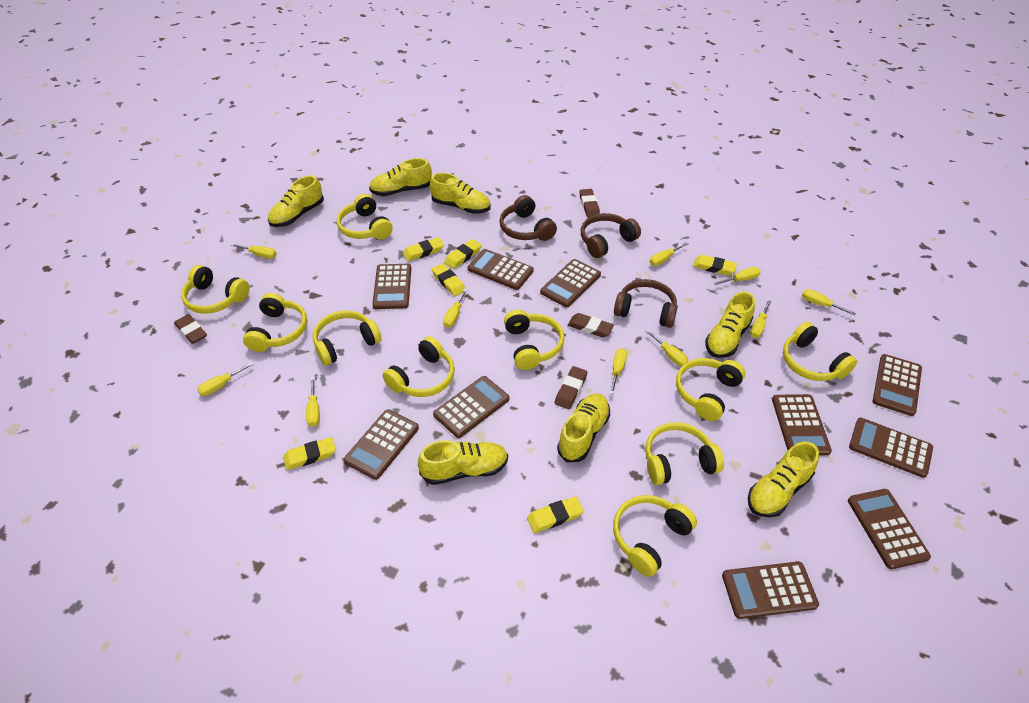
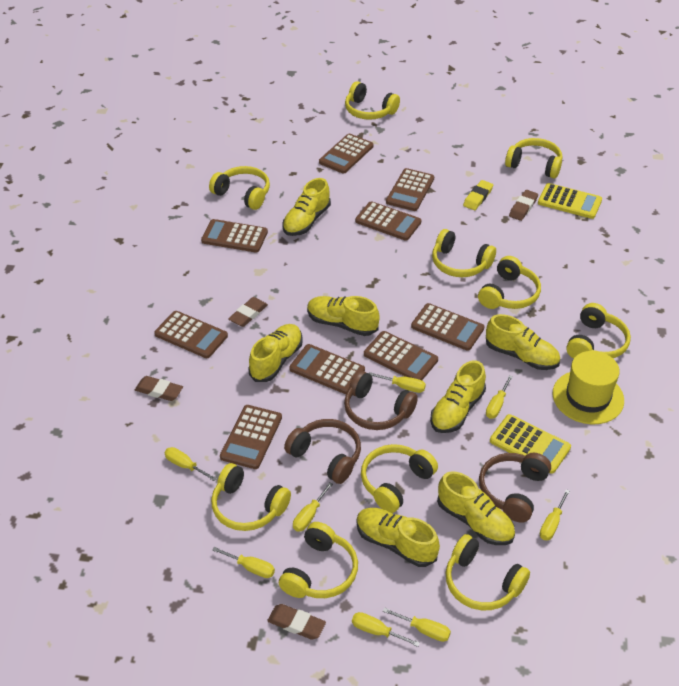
brown calculator: 10 -> 9
yellow calculator: 0 -> 2
yellow eraser: 6 -> 1
yellow hat: 0 -> 1
yellow screwdriver: 10 -> 8

